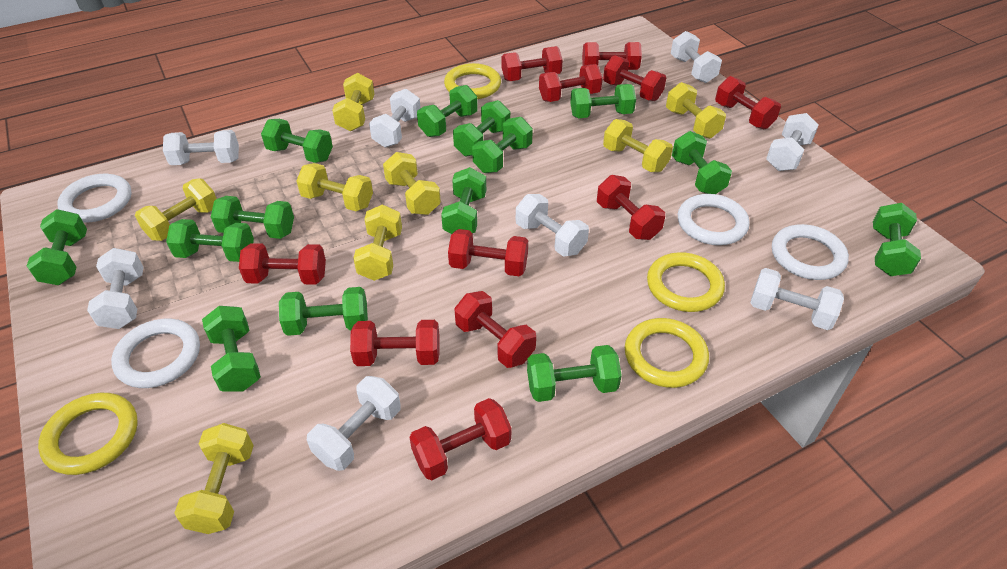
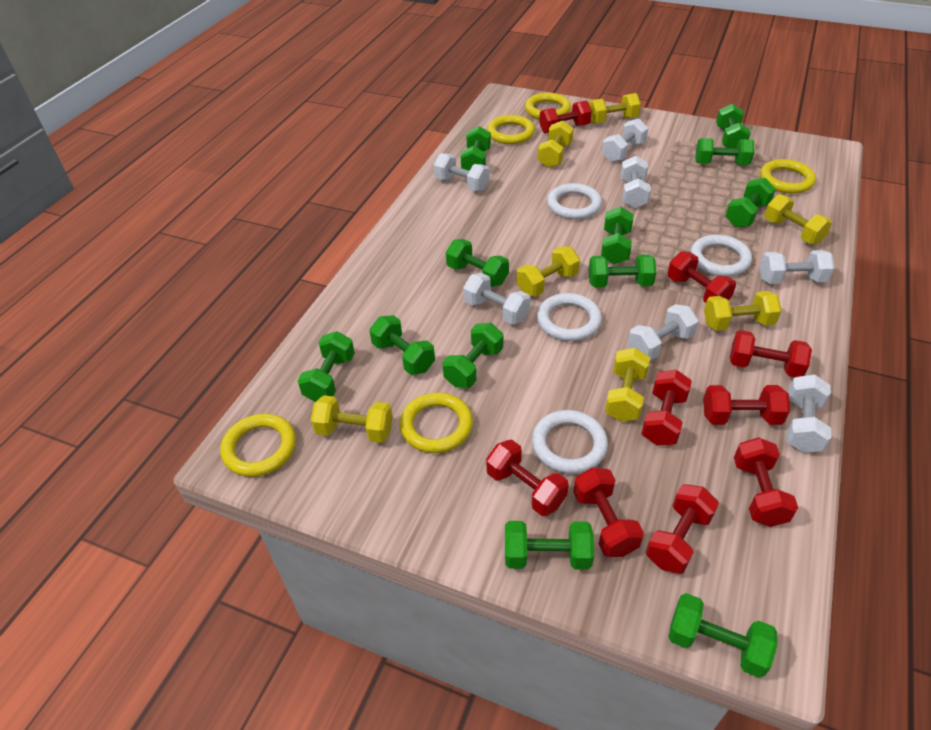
green dumbbell: 14 -> 12
red dumbbell: 11 -> 9
white dumbbell: 8 -> 7
yellow dumbbell: 8 -> 7
yellow ring: 4 -> 5

